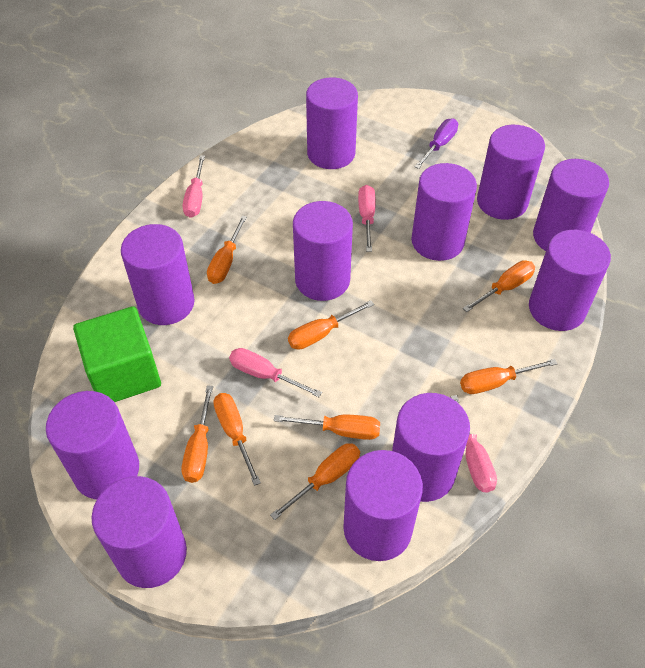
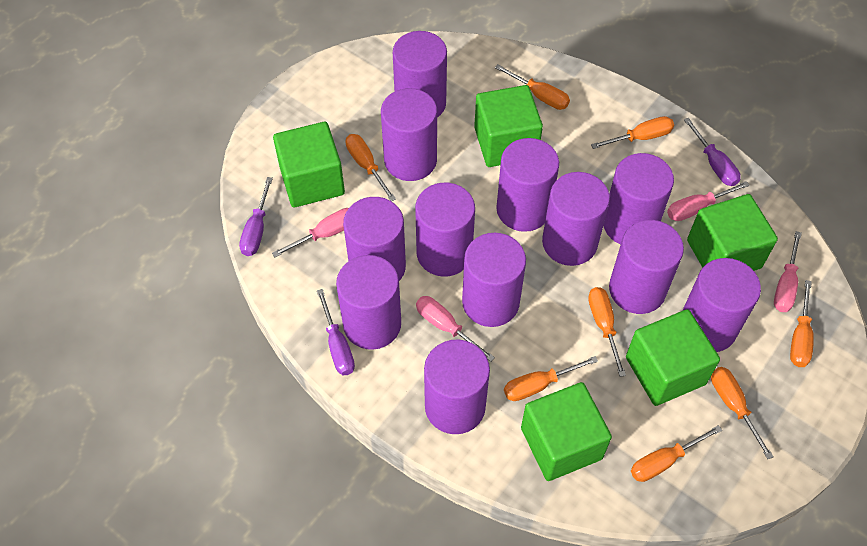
green cube: 1 -> 5
purple cylinder: 11 -> 12
purple screwdriver: 1 -> 3

